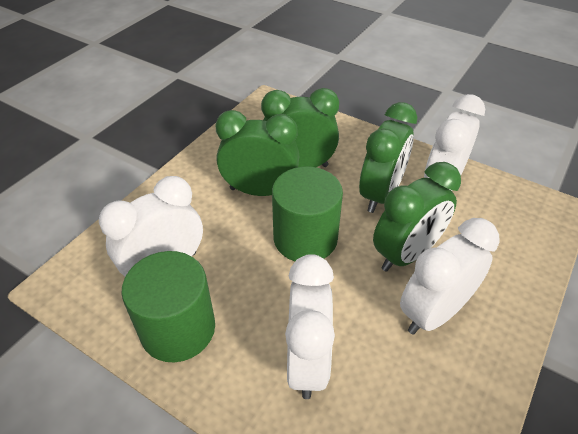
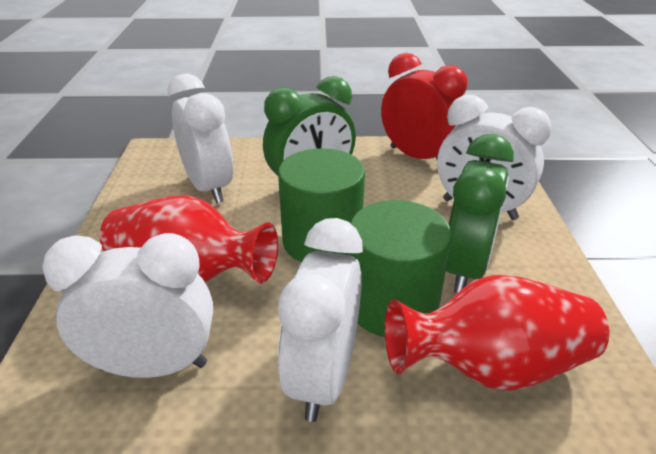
green clock: 4 -> 2
red clock: 0 -> 1
red vase: 0 -> 2

